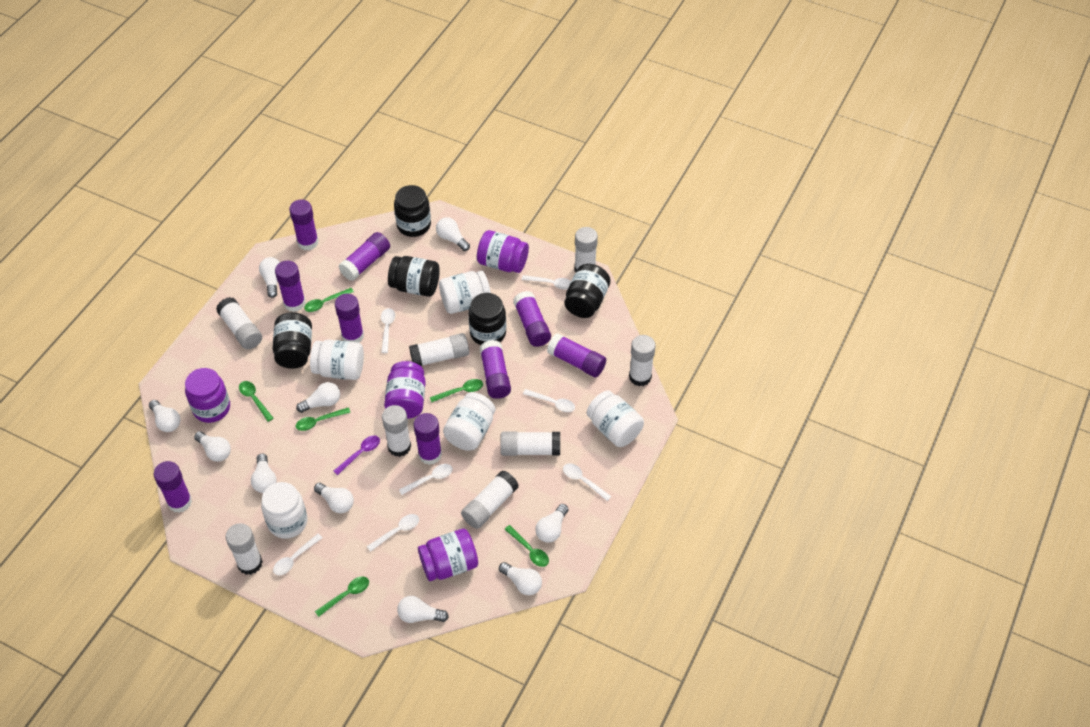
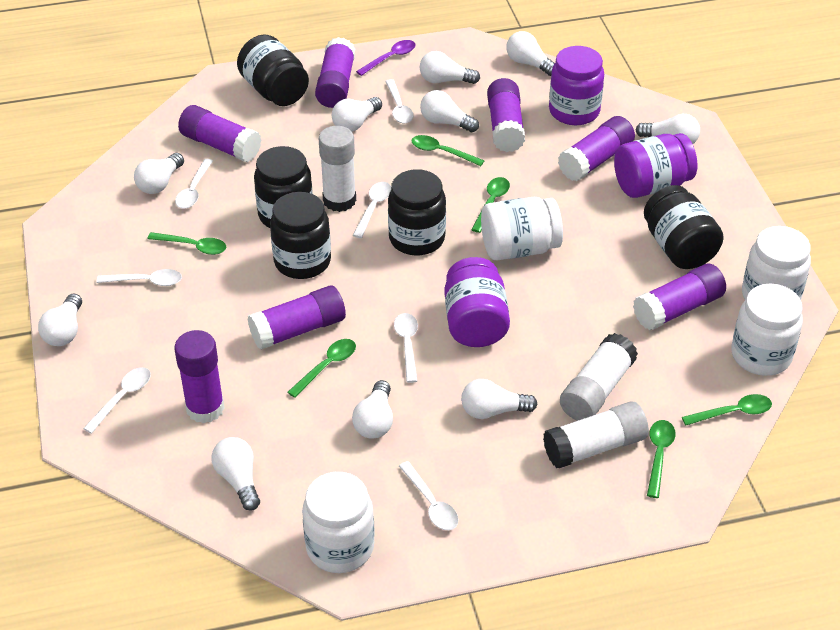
purple glue stick: 9 -> 7
purple jar: 4 -> 3
white glue stick: 8 -> 3
white jar: 5 -> 4

